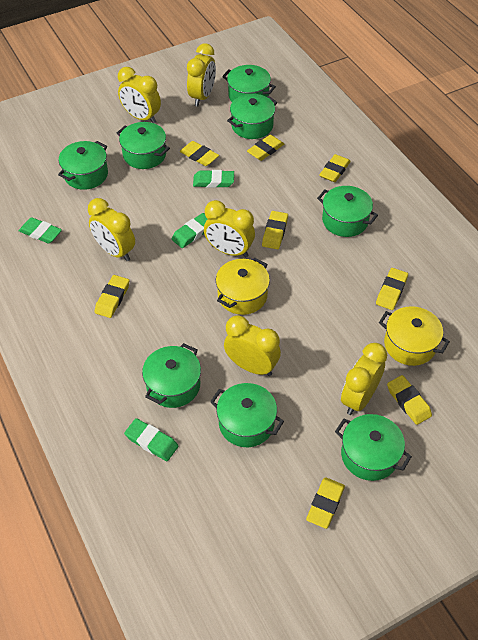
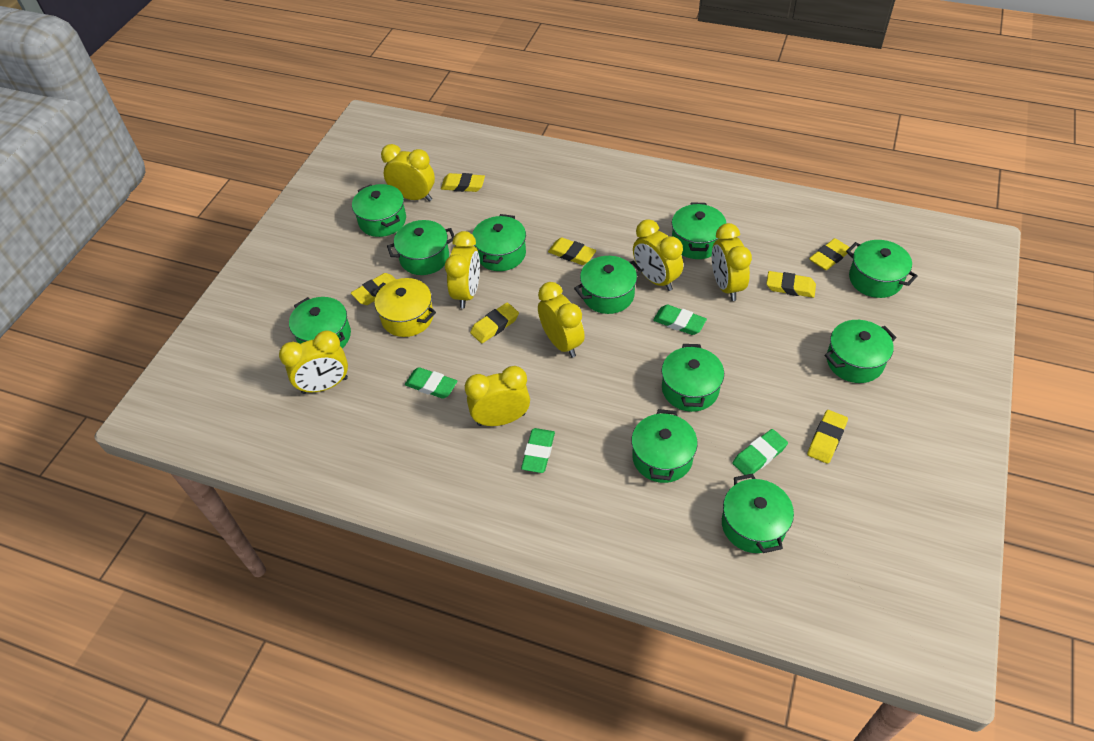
green pot: 8 -> 11
yellow clock: 6 -> 7
yellow eraser: 8 -> 7
yellow pot: 2 -> 1

